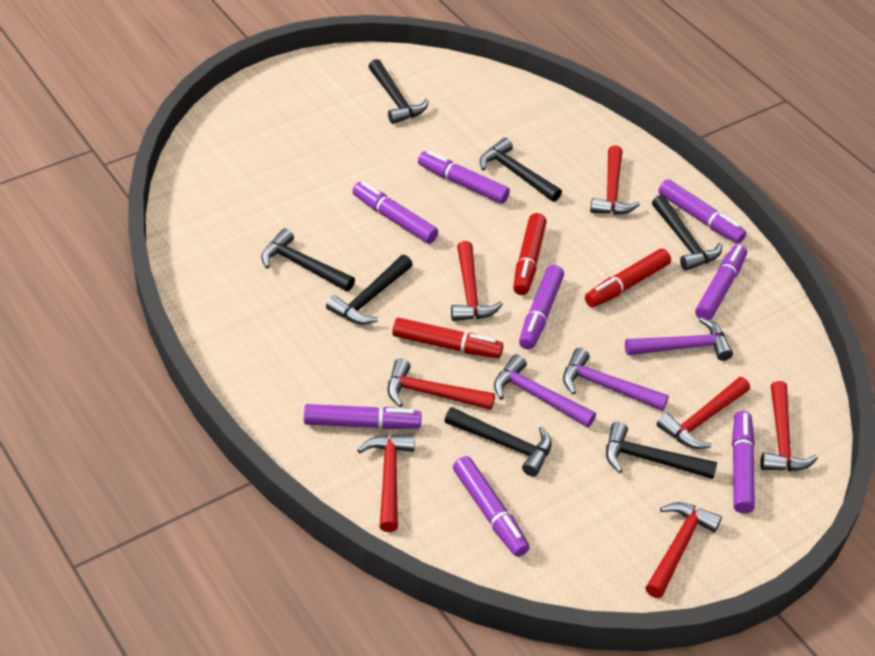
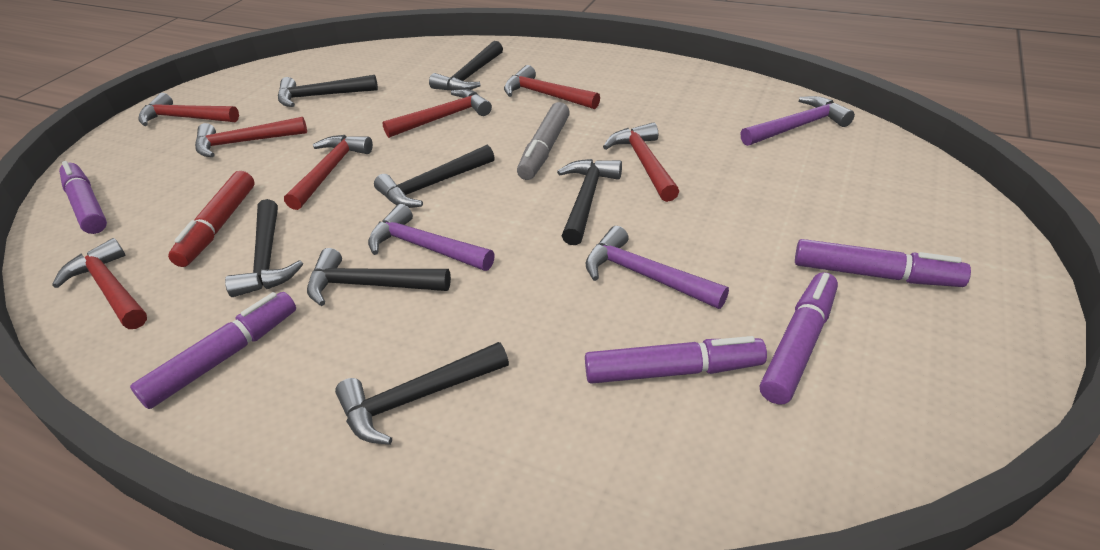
grey marker: 0 -> 1
purple marker: 8 -> 5
red marker: 3 -> 1

